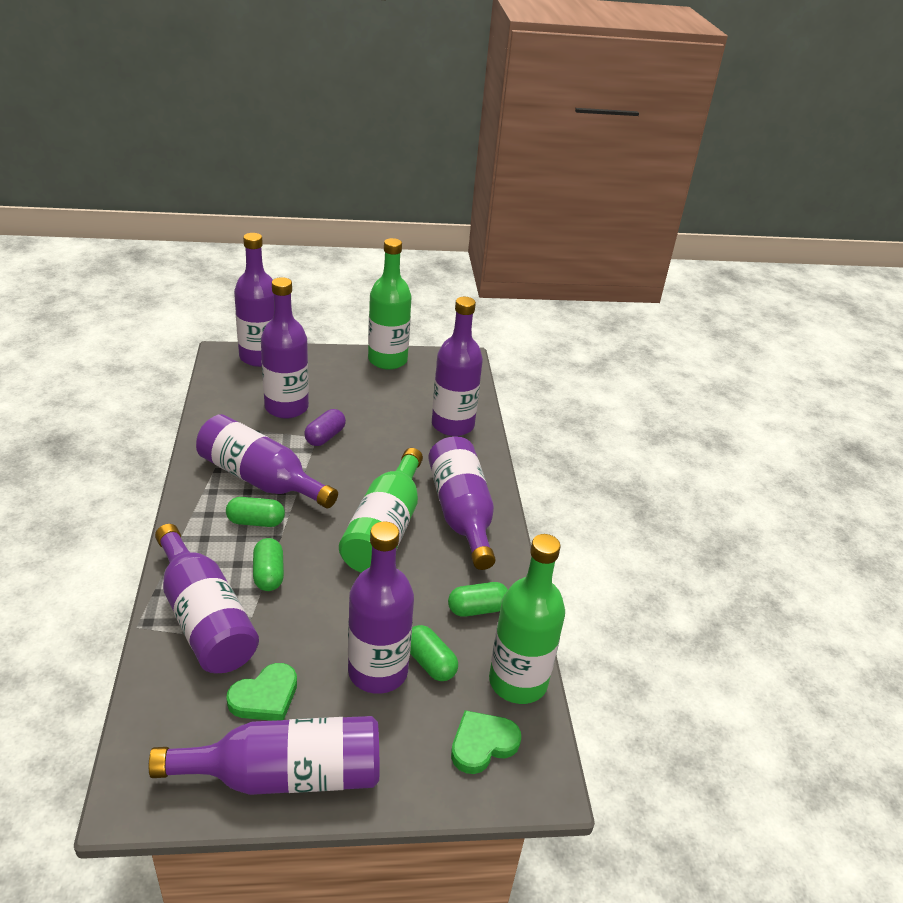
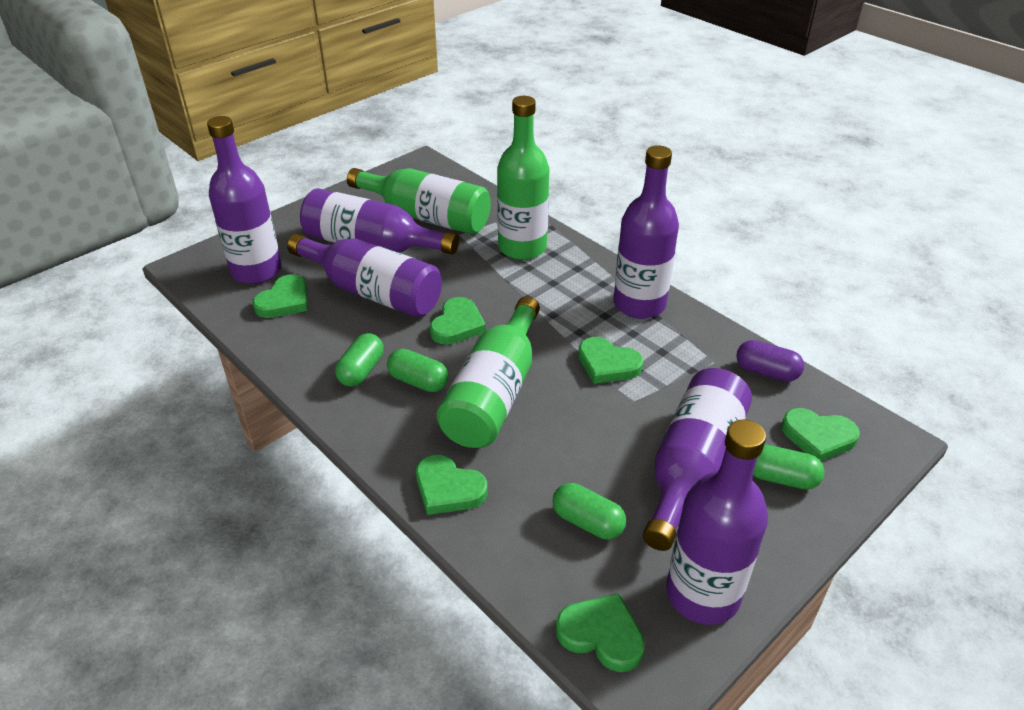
green heart: 2 -> 6
purple bottle: 8 -> 6

